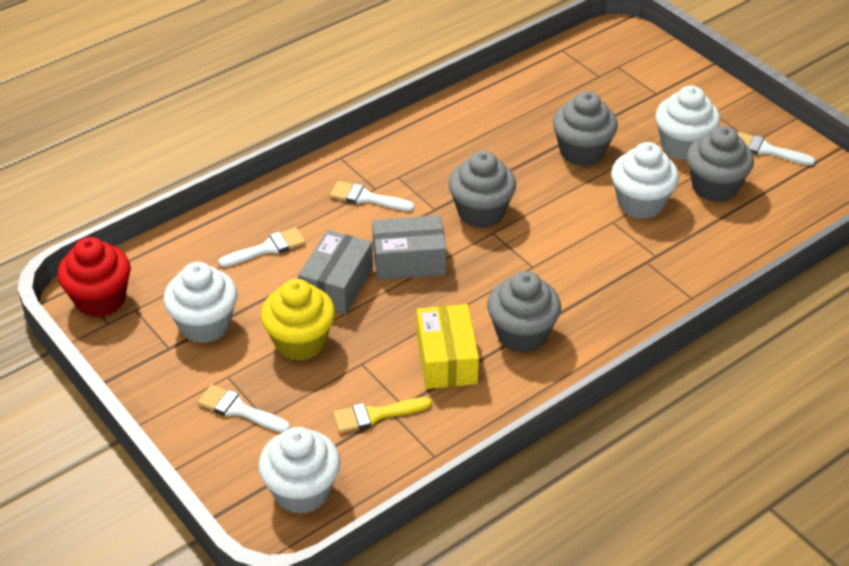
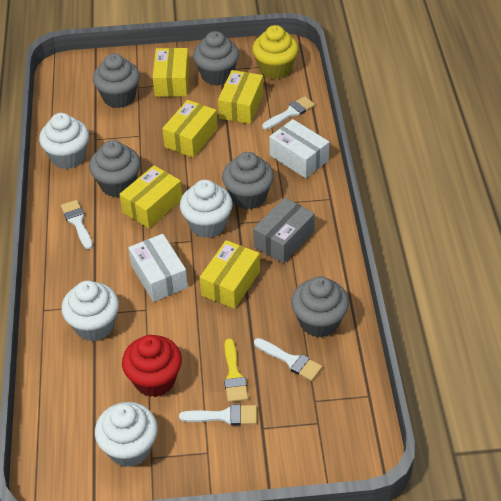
grey box: 2 -> 1
grey cupcake: 4 -> 5
white box: 0 -> 2
yellow box: 1 -> 5

